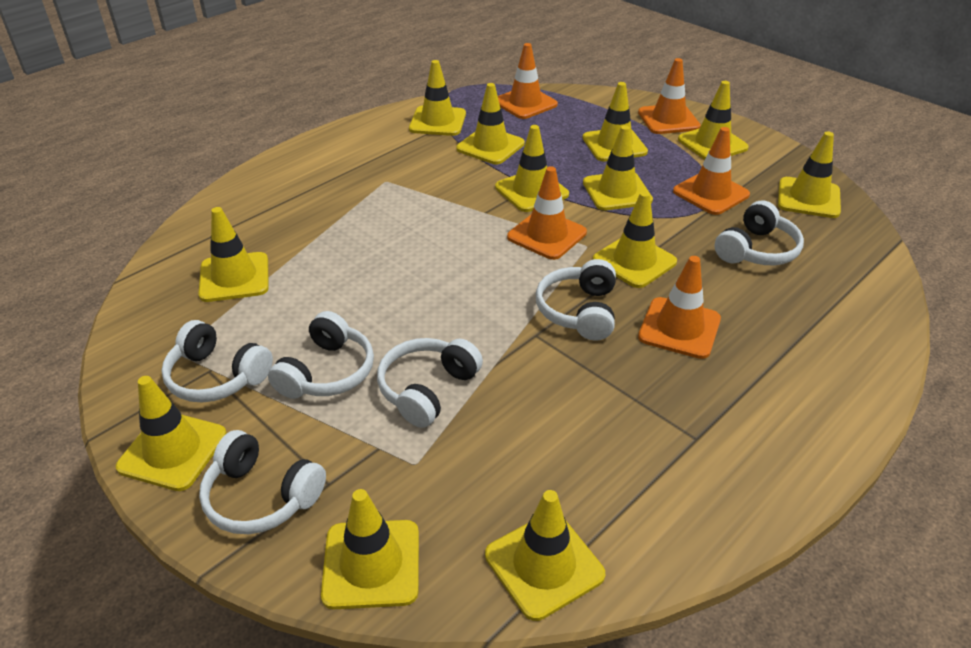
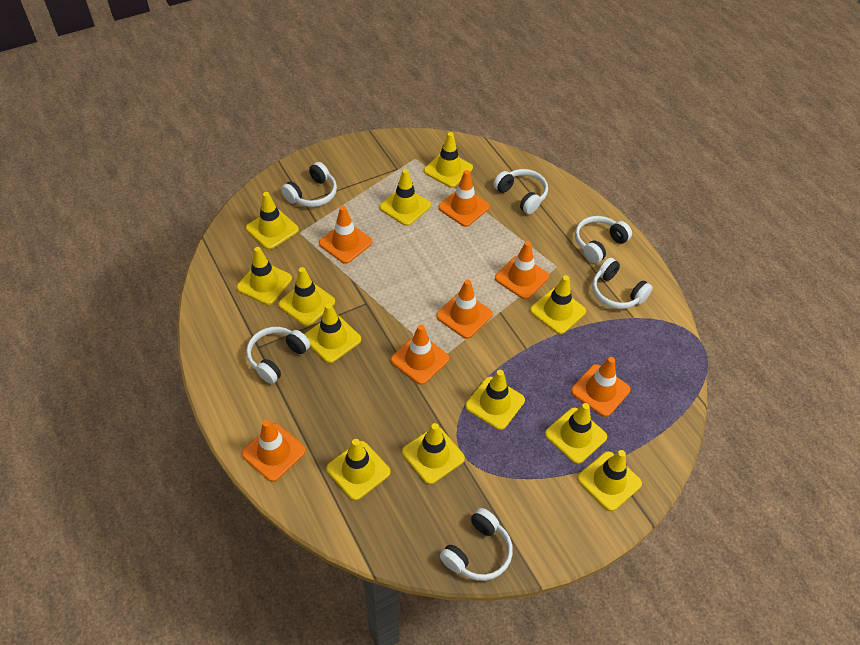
orange traffic cone: 5 -> 7

